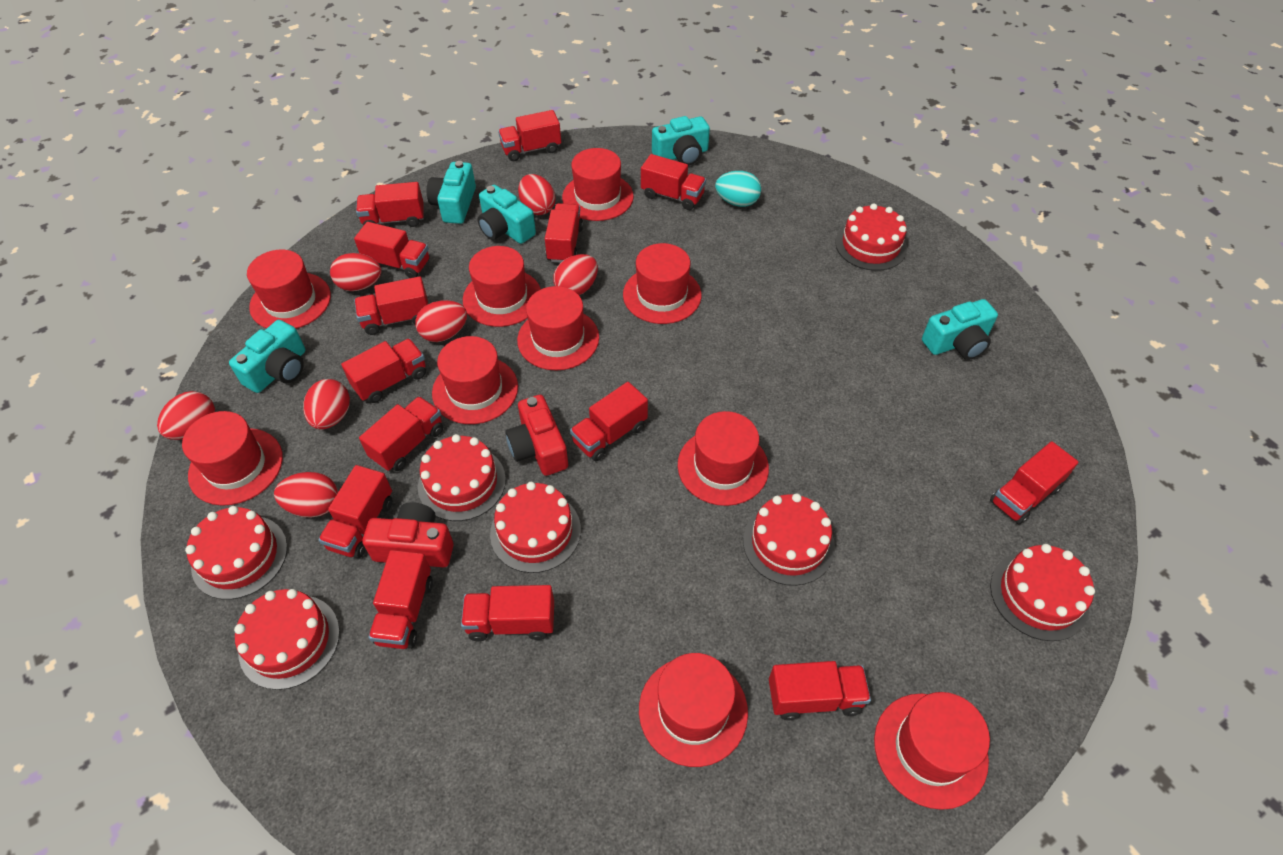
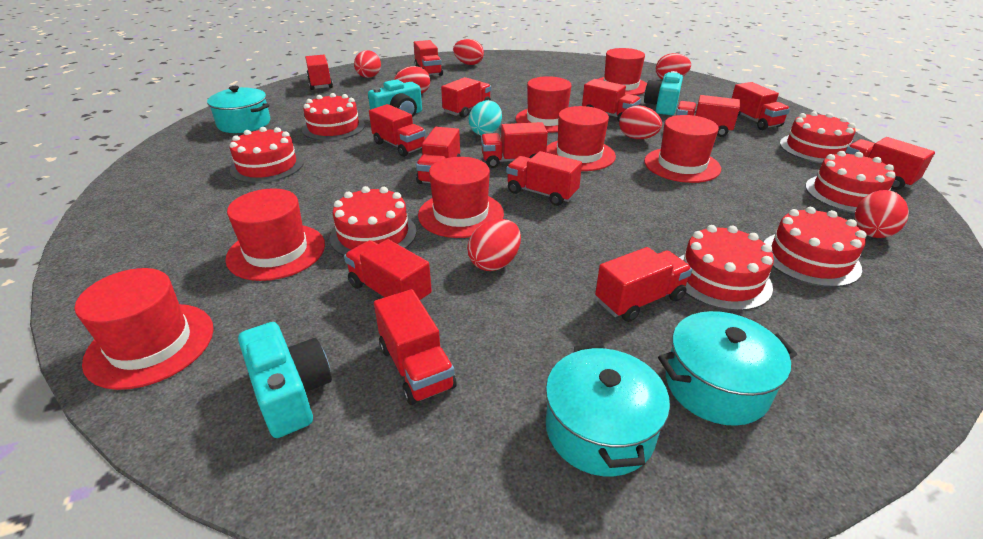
red camera: 2 -> 0
red hat: 10 -> 7
turquoise camera: 5 -> 3
turquoise pot: 0 -> 3

